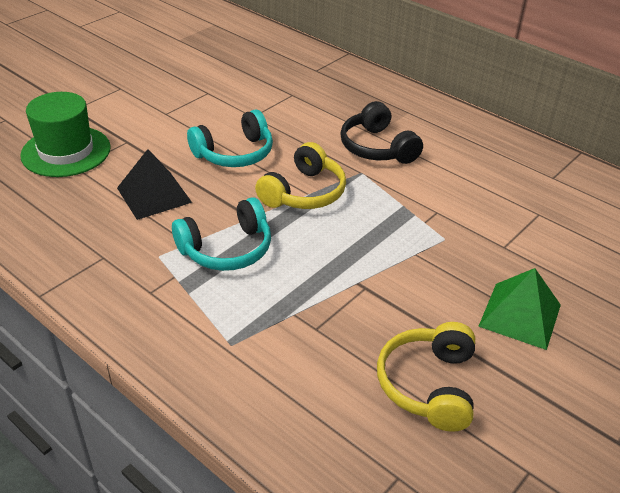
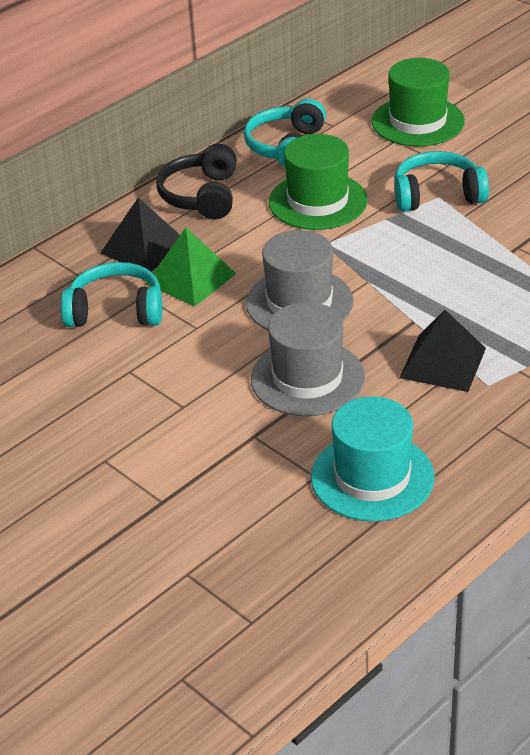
black pyramid: 1 -> 2
green hat: 1 -> 2
grey hat: 0 -> 2
turquoise hat: 0 -> 1
turquoise headphones: 2 -> 3
yellow headphones: 2 -> 0

